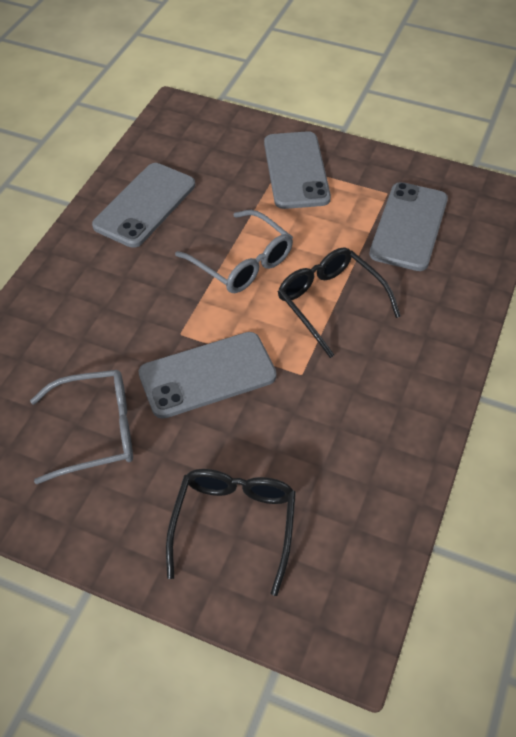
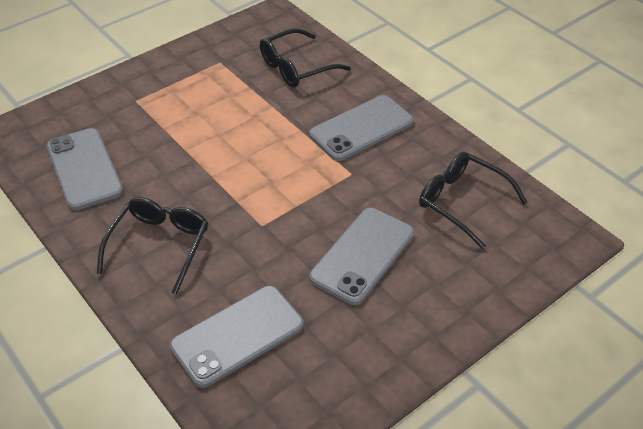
black glasses: 2 -> 3
grey glasses: 2 -> 0

